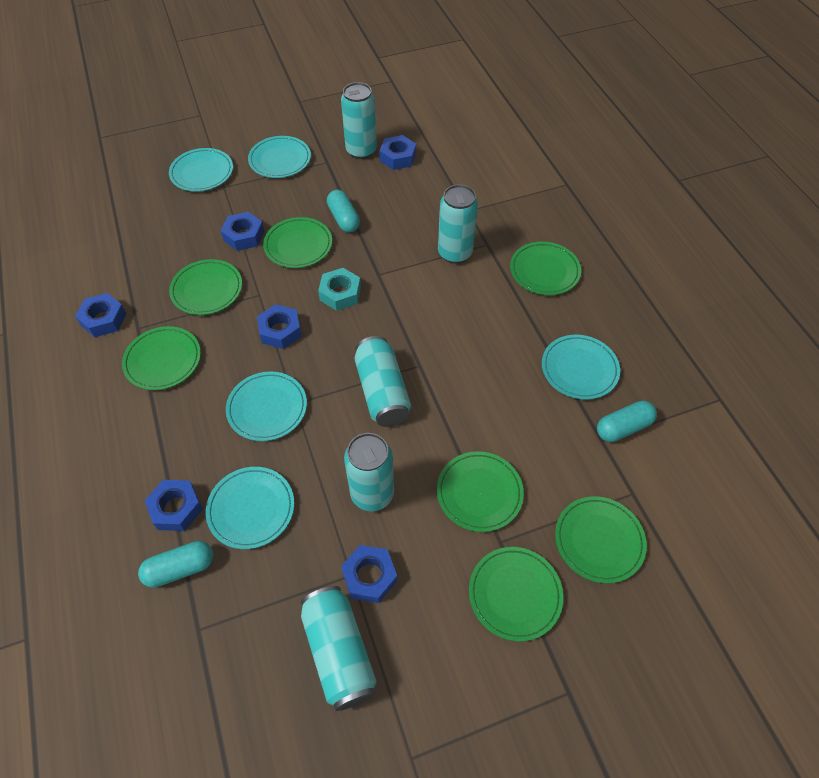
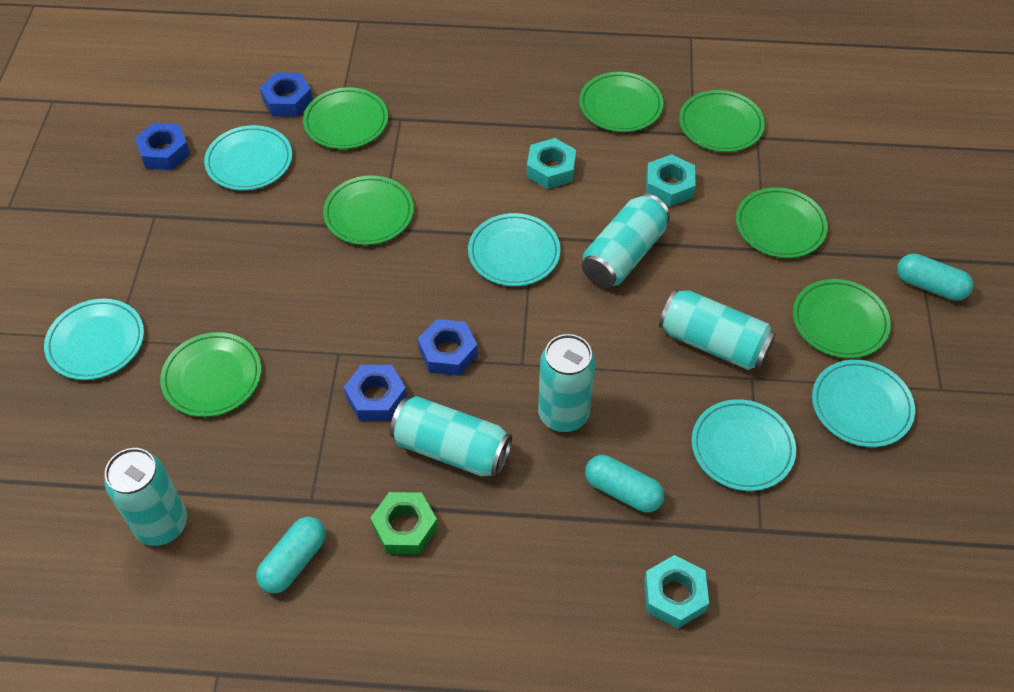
blue nut: 6 -> 4
green nut: 0 -> 1
turquoise nut: 1 -> 3

